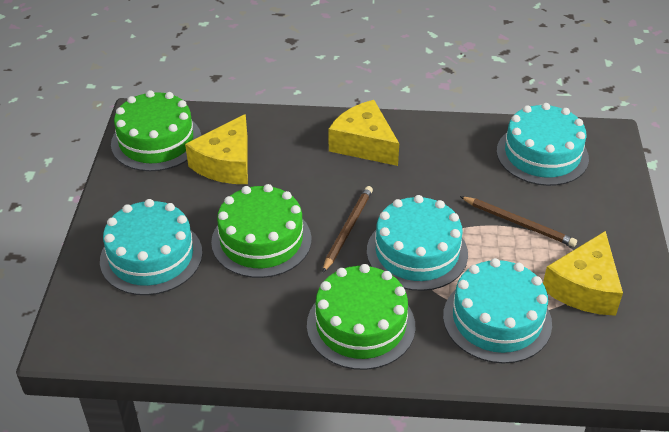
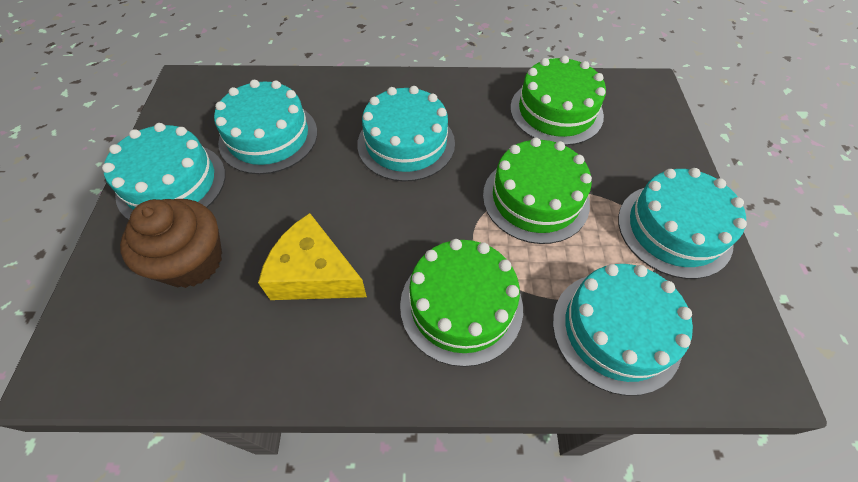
brown cupcake: 0 -> 1
brown pencil: 2 -> 0
turquoise cake: 4 -> 5
yellow cheese: 3 -> 1

